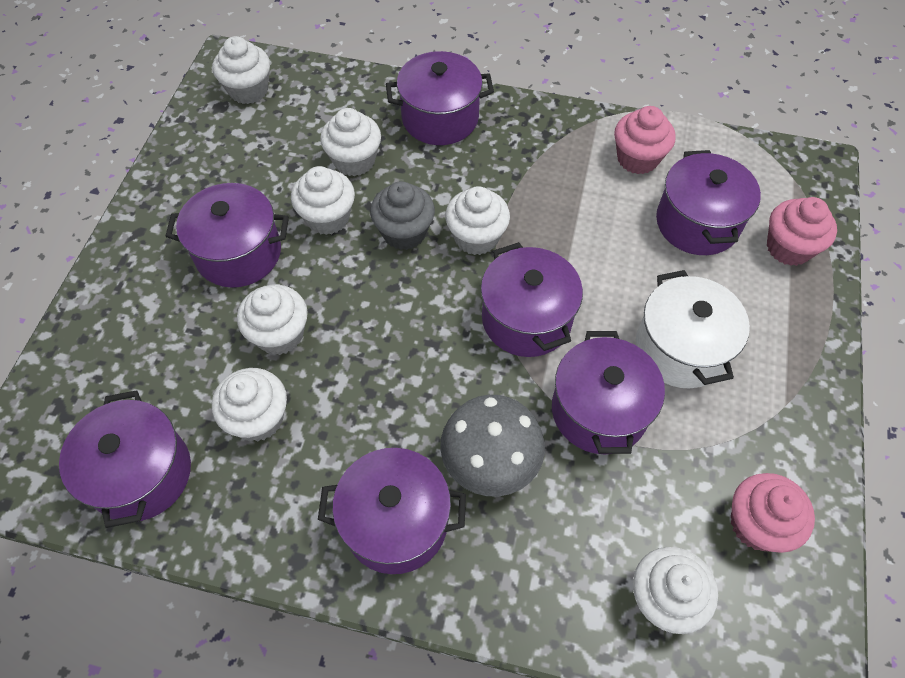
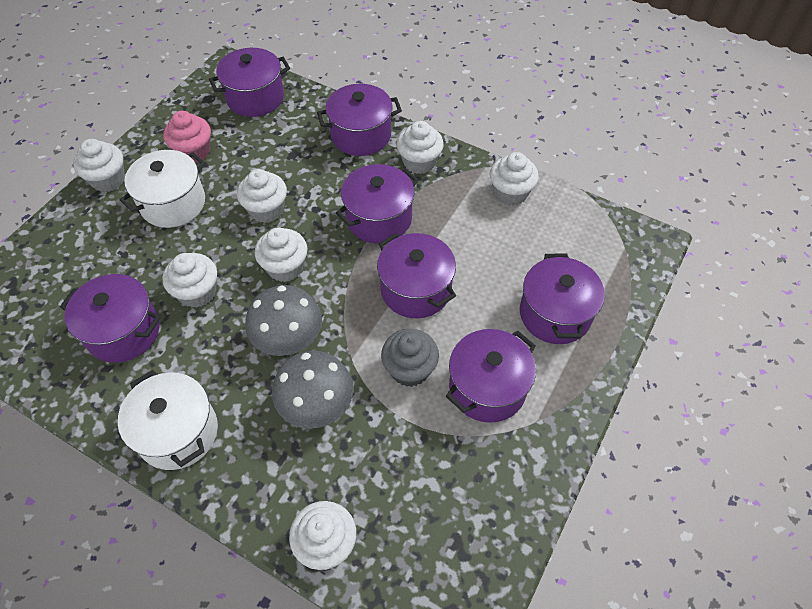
grey mushroom: 1 -> 2
pink cupcake: 3 -> 1
white pot: 1 -> 2

